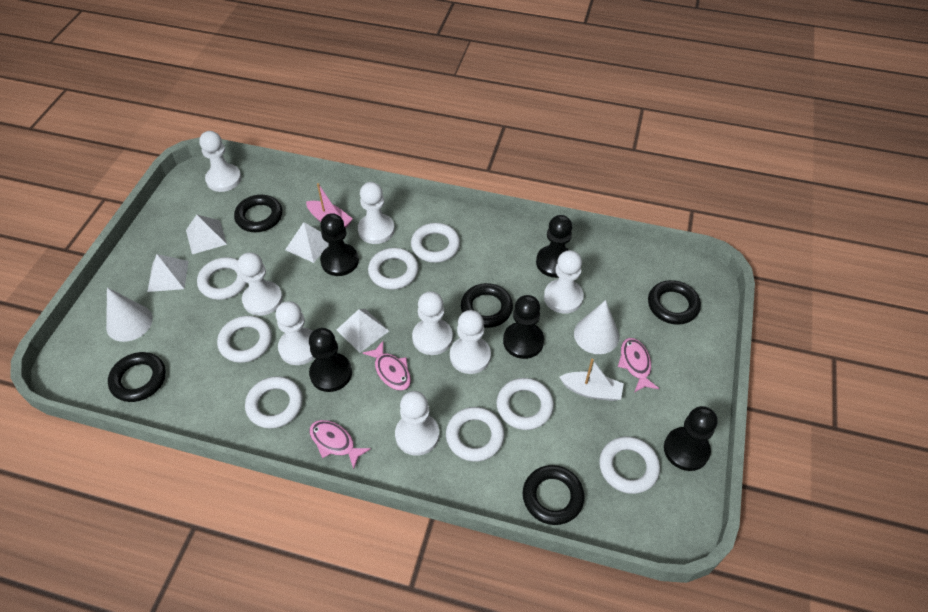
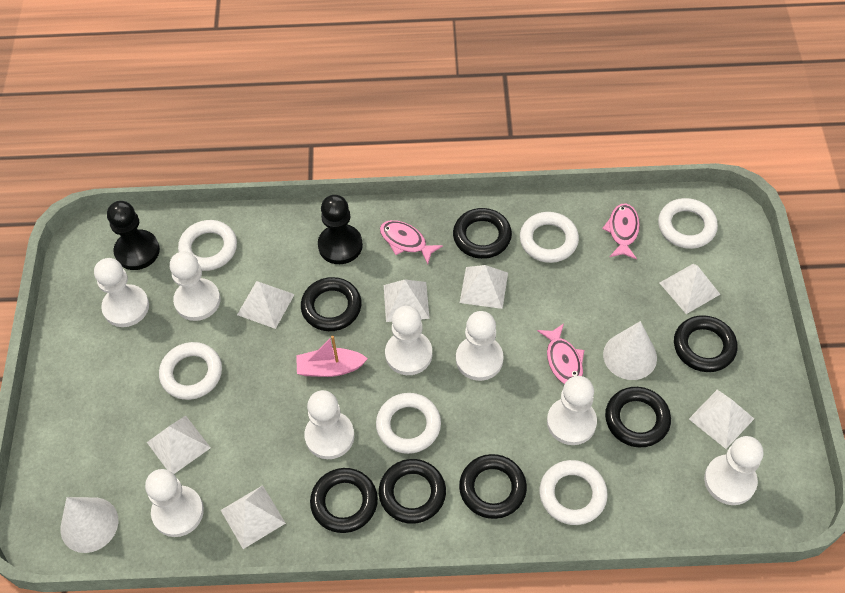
black pawn: 5 -> 2
black ring: 5 -> 7
white boat: 1 -> 0
white pyramid: 4 -> 7
white ring: 8 -> 6

